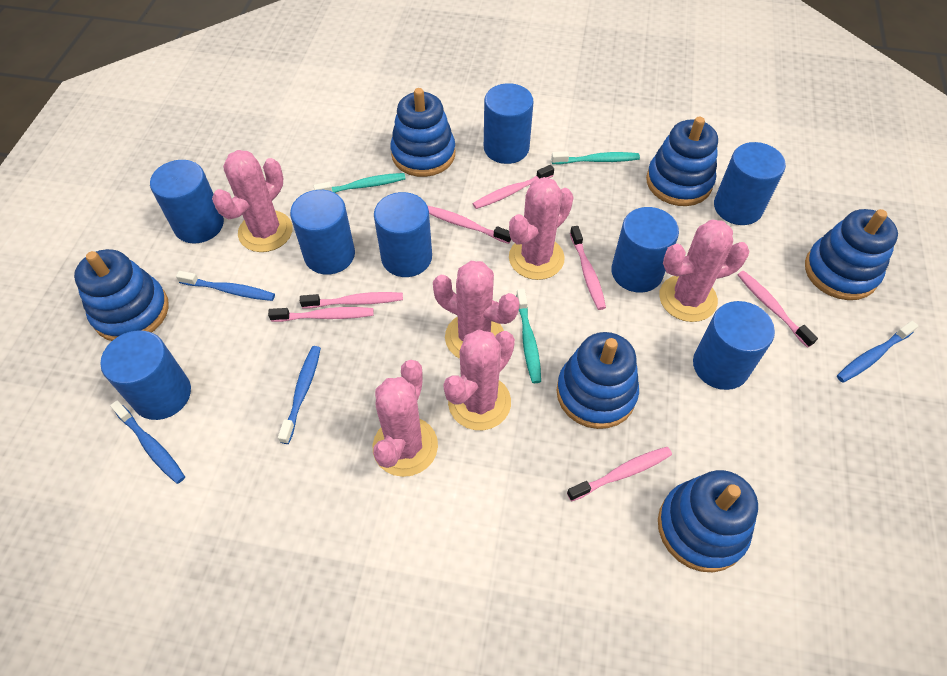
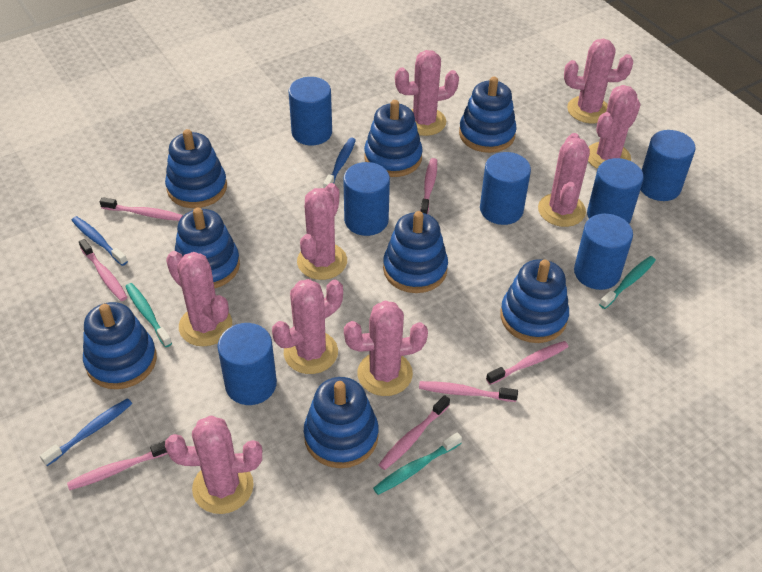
blue cylinder: 8 -> 7
blue stacking toy: 6 -> 8
blue toothbrush: 4 -> 3
pink cactus: 6 -> 9

